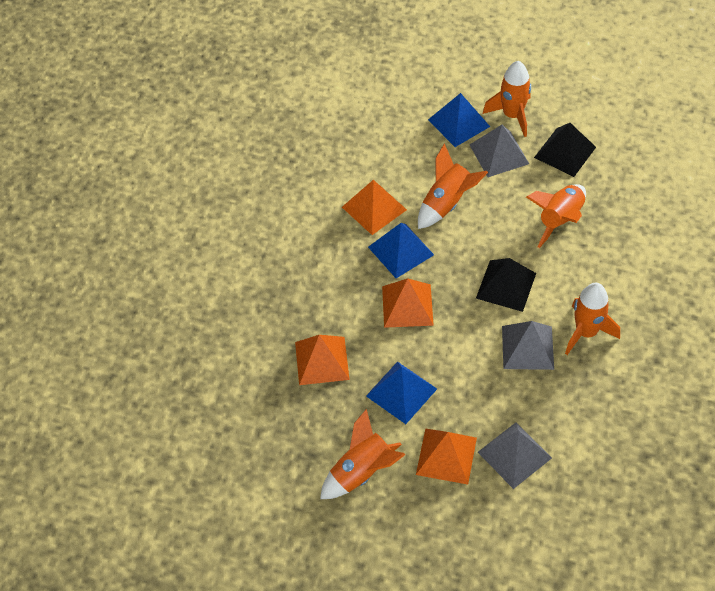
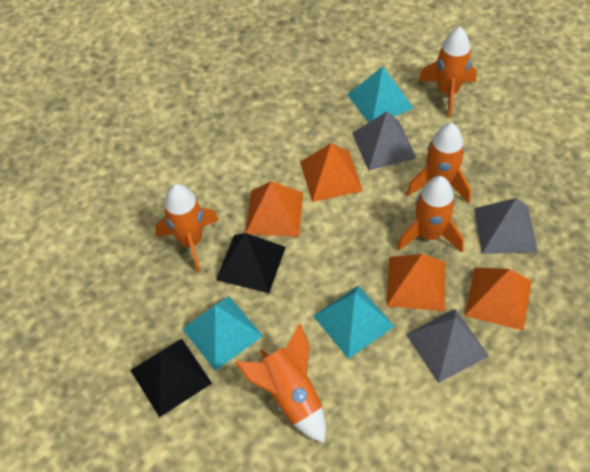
blue pyramid: 3 -> 0
turquoise pyramid: 0 -> 3

